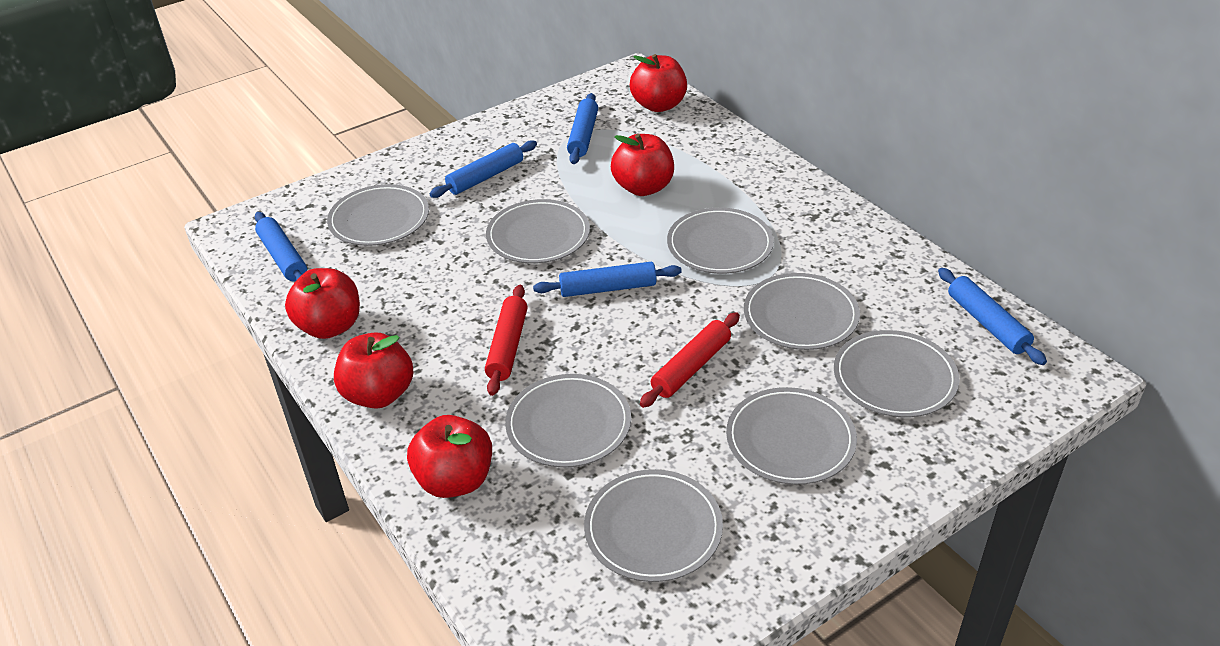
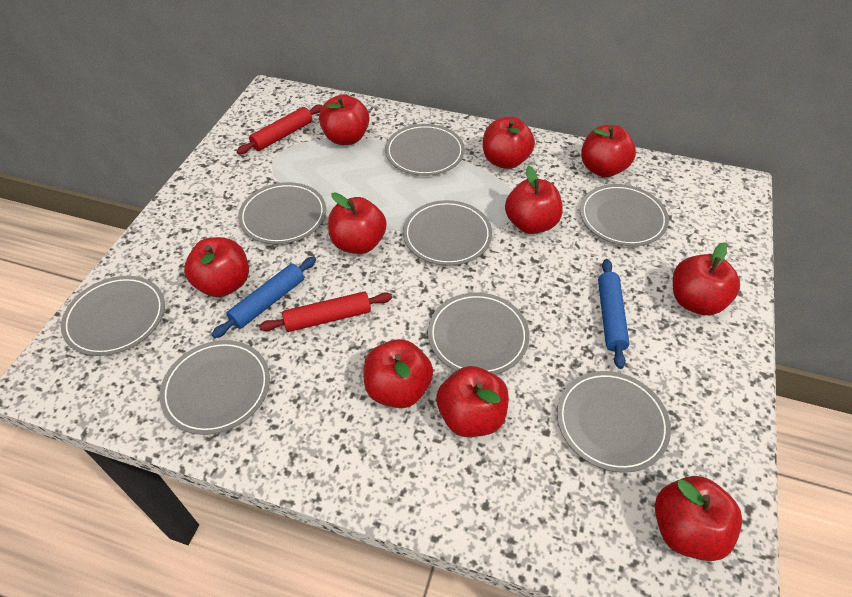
blue rolling pin: 5 -> 2
red apple: 5 -> 10

